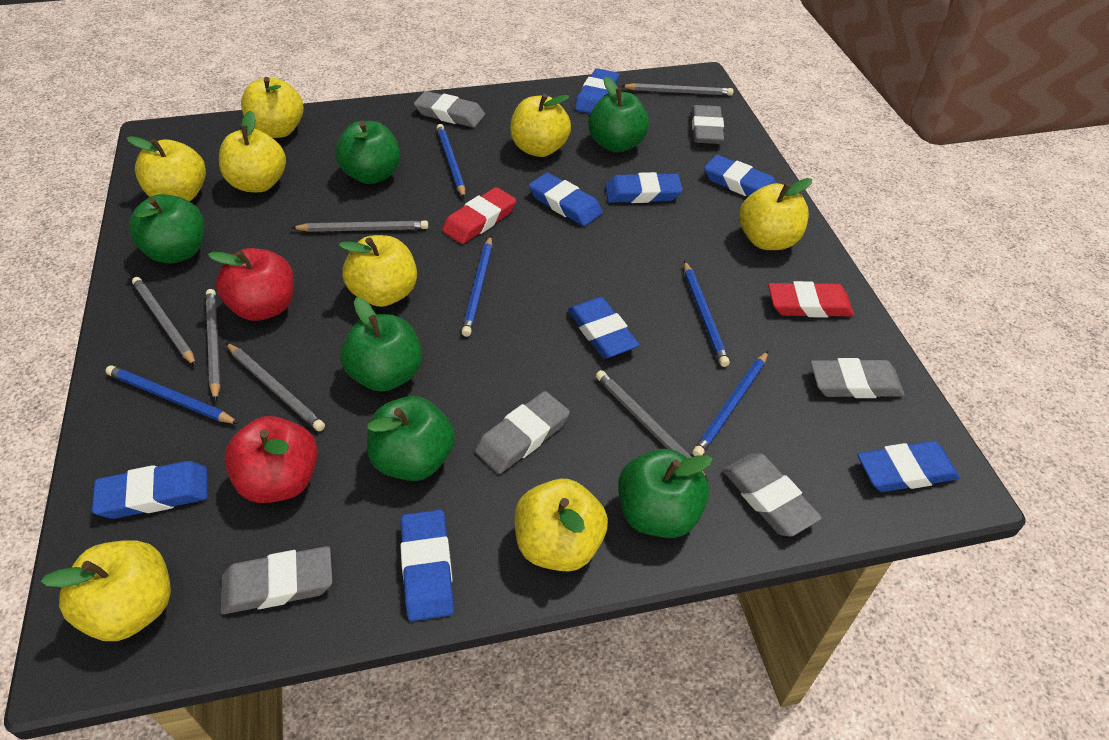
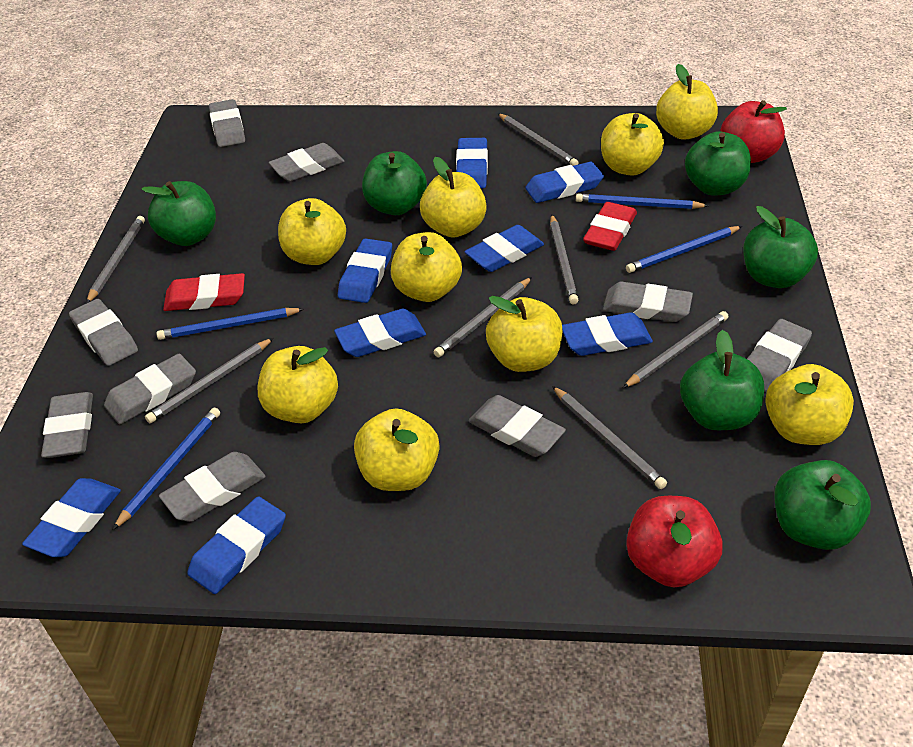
blue pencil: 5 -> 4
grey eraser: 6 -> 9
grey pencil: 6 -> 7
yellow apple: 8 -> 9

